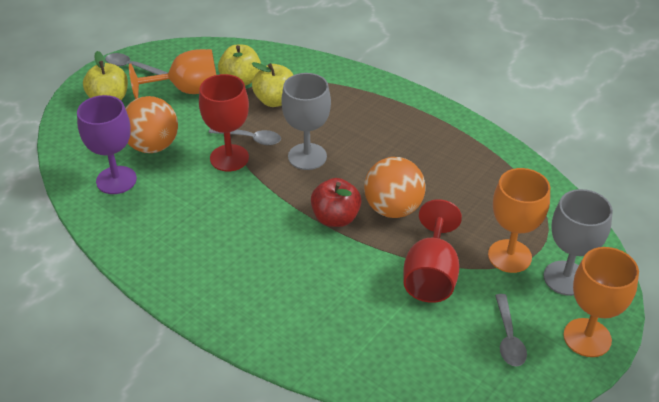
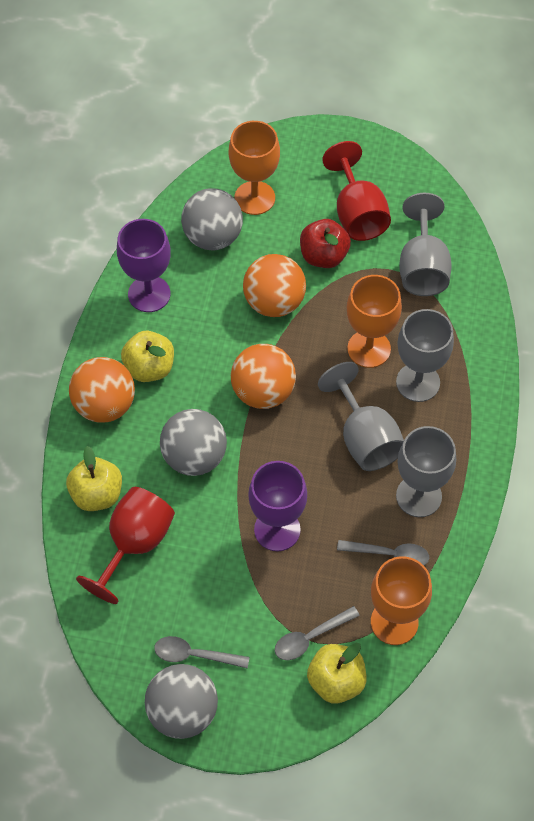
grey ball: 0 -> 3
grey goblet: 2 -> 4
orange ball: 2 -> 3
purple goblet: 1 -> 2

